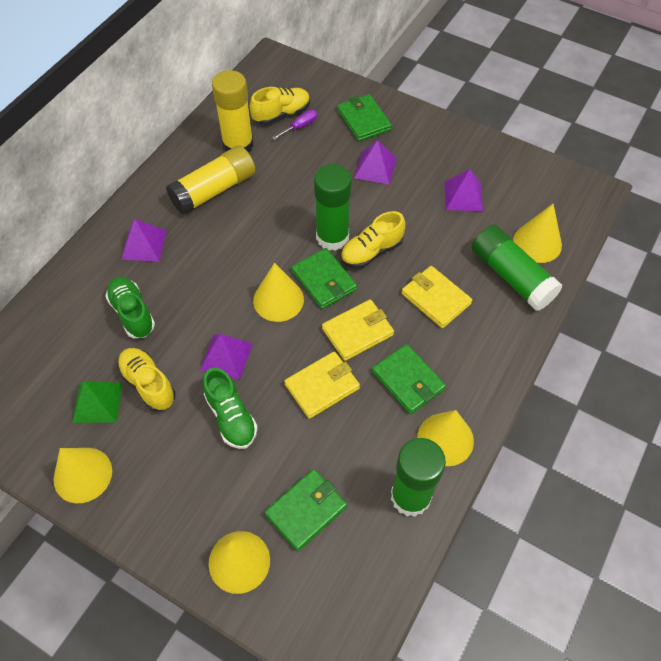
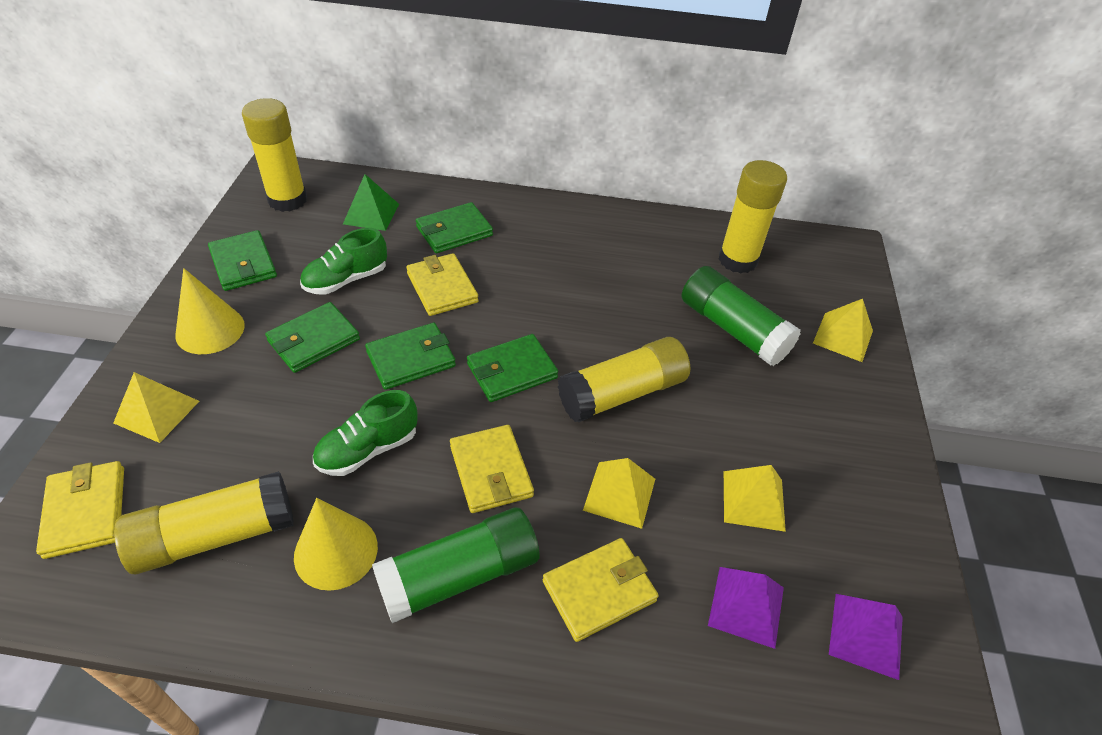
green glue stick: 3 -> 2
green wallet: 4 -> 5
purple pyramid: 4 -> 2
purple screwdriver: 1 -> 0
yellow cone: 5 -> 2
yellow glue stick: 2 -> 4
yellow pyramid: 0 -> 4
yellow shoe: 3 -> 0
yellow wallet: 3 -> 4

